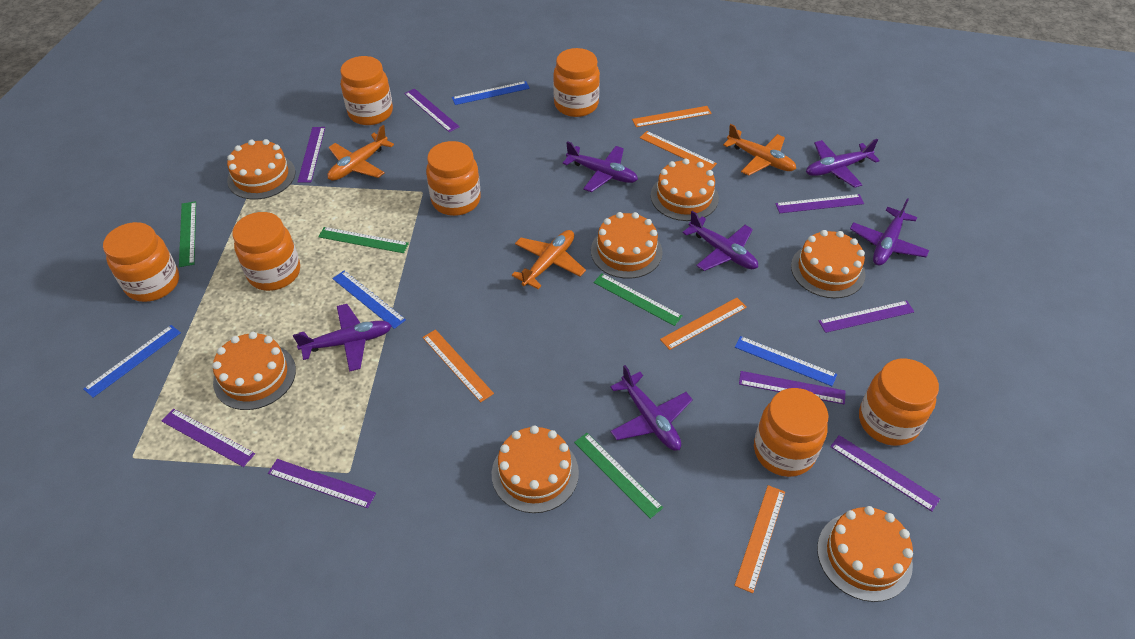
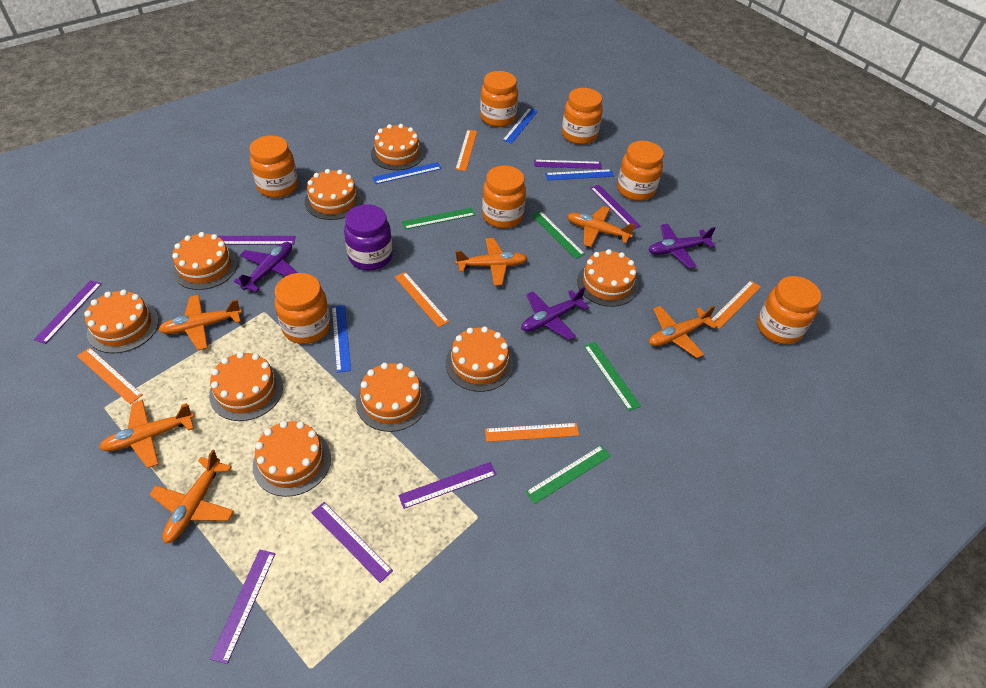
orange cake: 7 -> 9
orange plane: 3 -> 6
purple jar: 0 -> 1
purple plane: 6 -> 3
purple ruler: 8 -> 7

